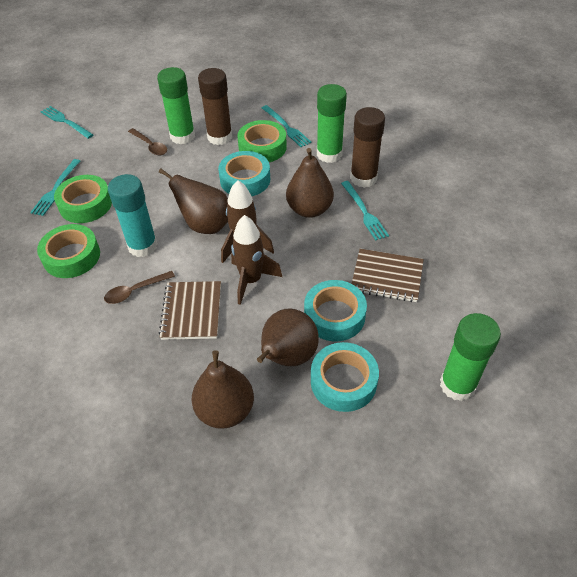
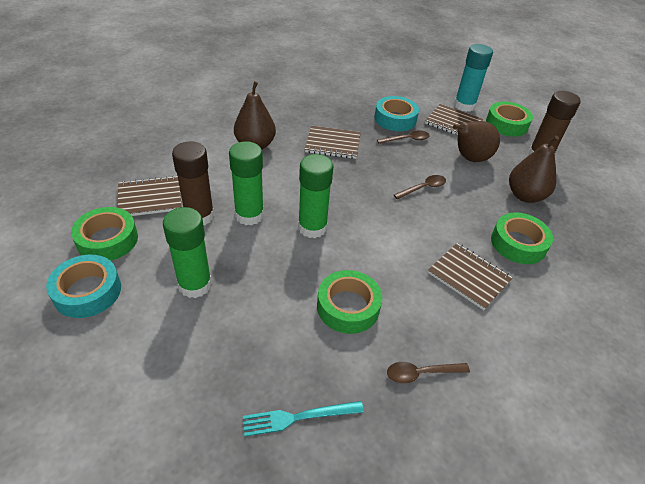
brown notebook: 2 -> 4
brown pear: 4 -> 3
brown rocket: 2 -> 0
brown spoon: 2 -> 3
green tape: 3 -> 4
turquoise fork: 4 -> 1
turquoise tape: 3 -> 2

